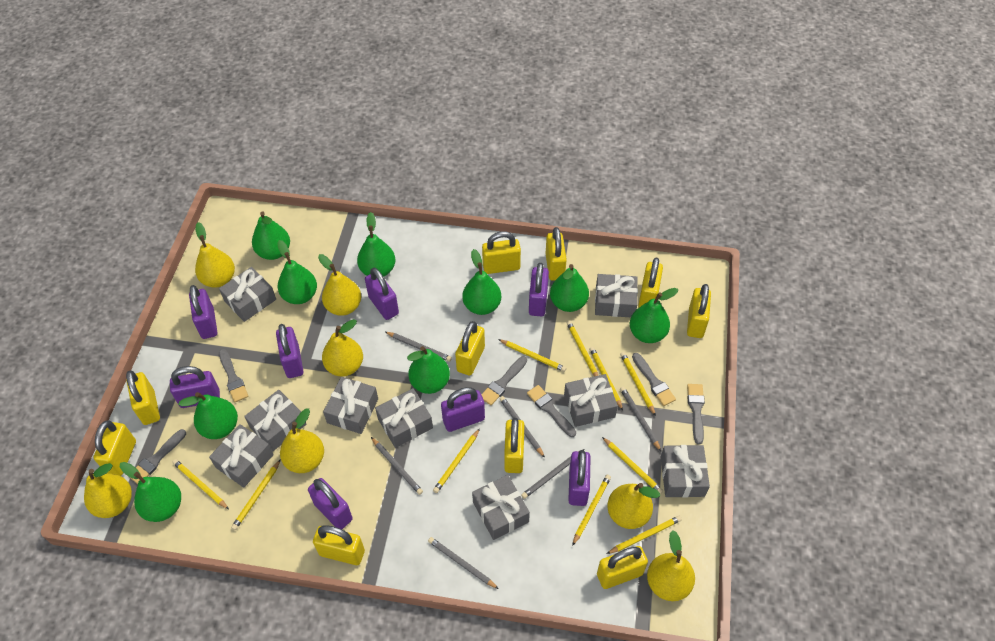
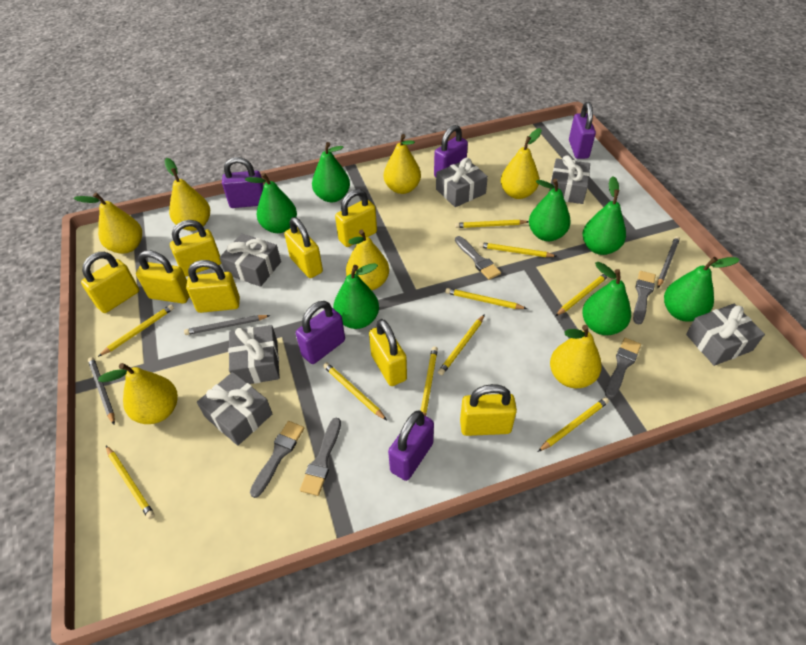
green pear: 9 -> 7
grey brush: 6 -> 5
grey gift: 9 -> 6
grey pencil: 6 -> 3
purple padlock: 8 -> 5
yellow padlock: 10 -> 8

